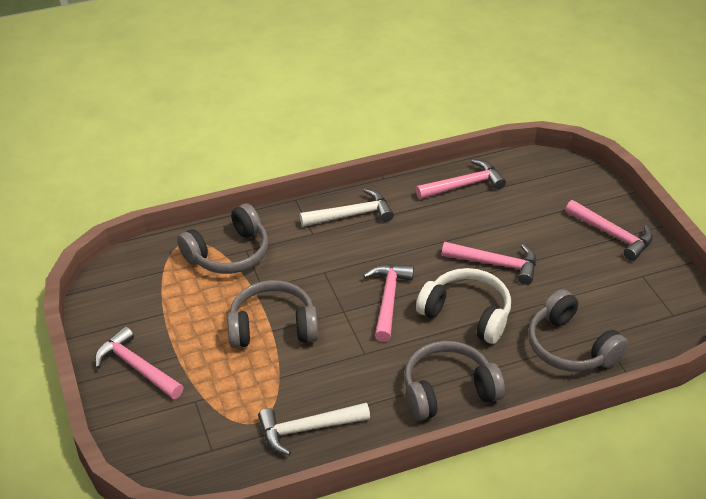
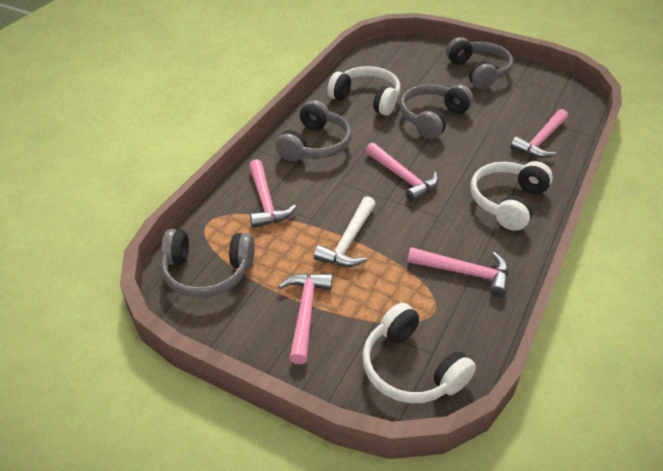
white hammer: 2 -> 1
white headphones: 1 -> 3

